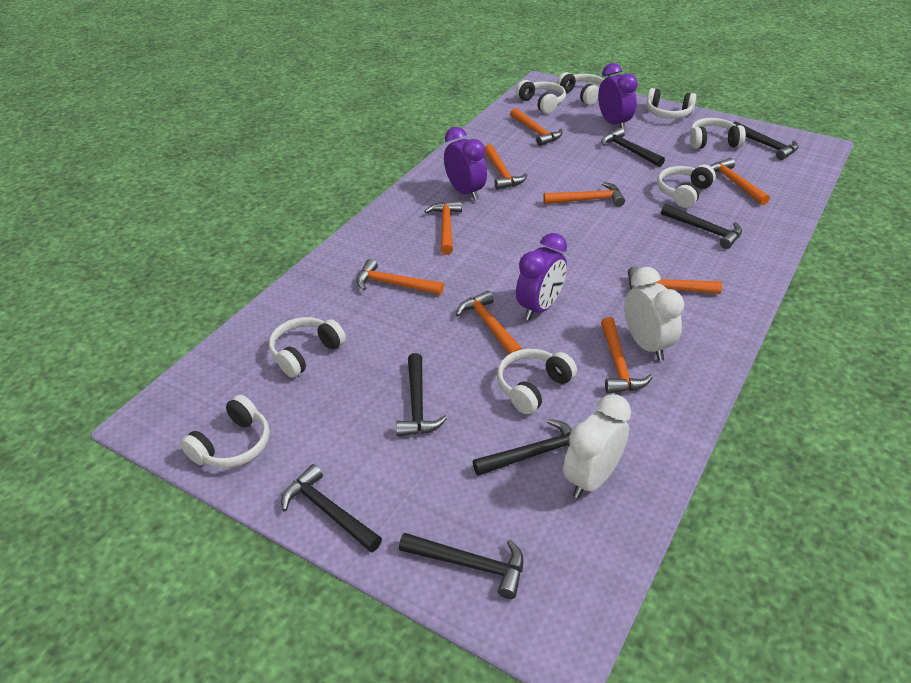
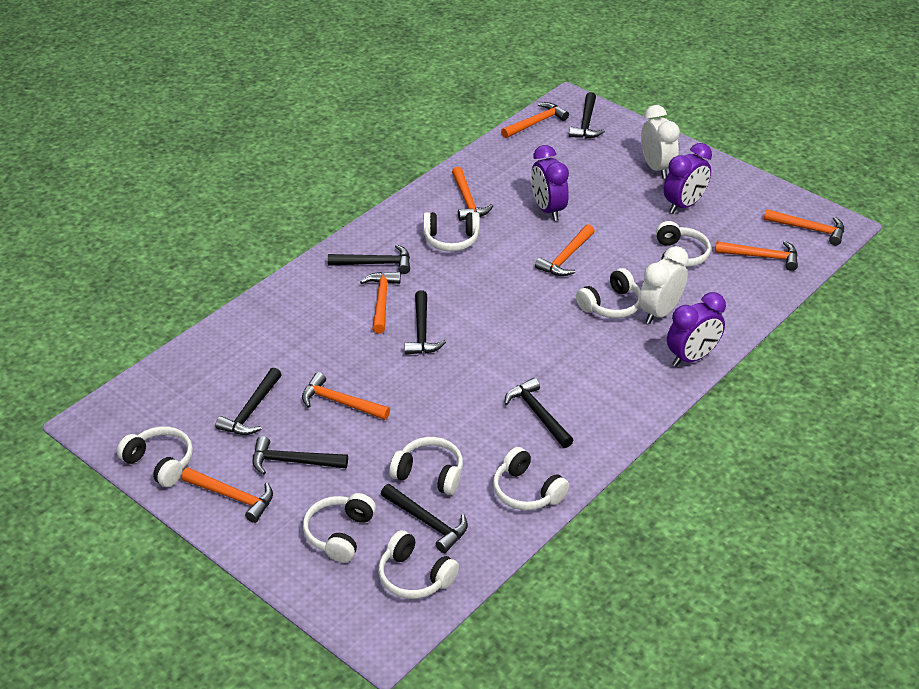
orange hammer: 9 -> 8

